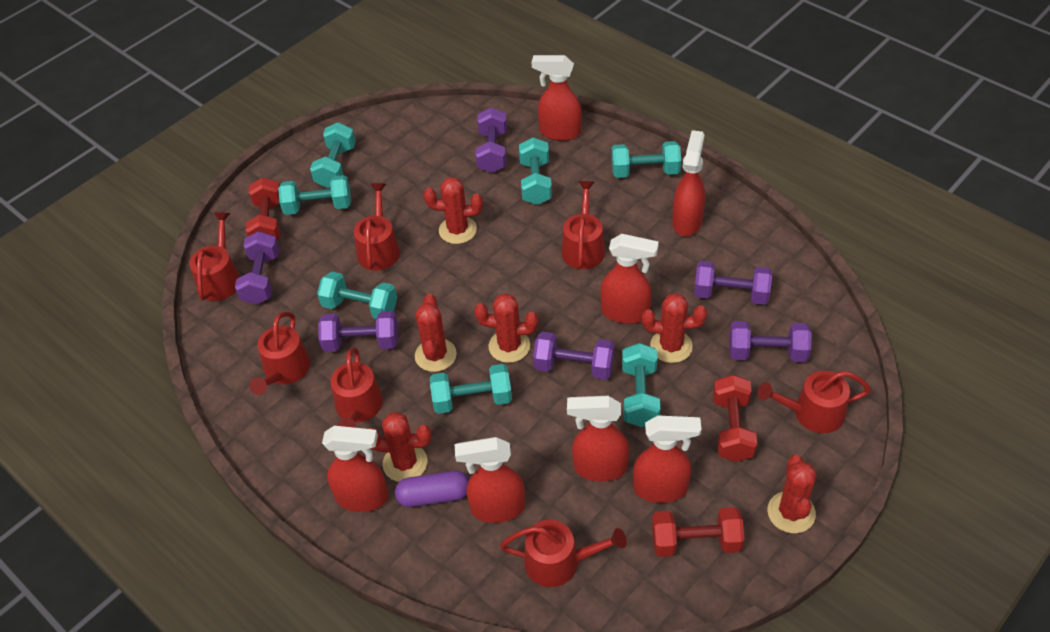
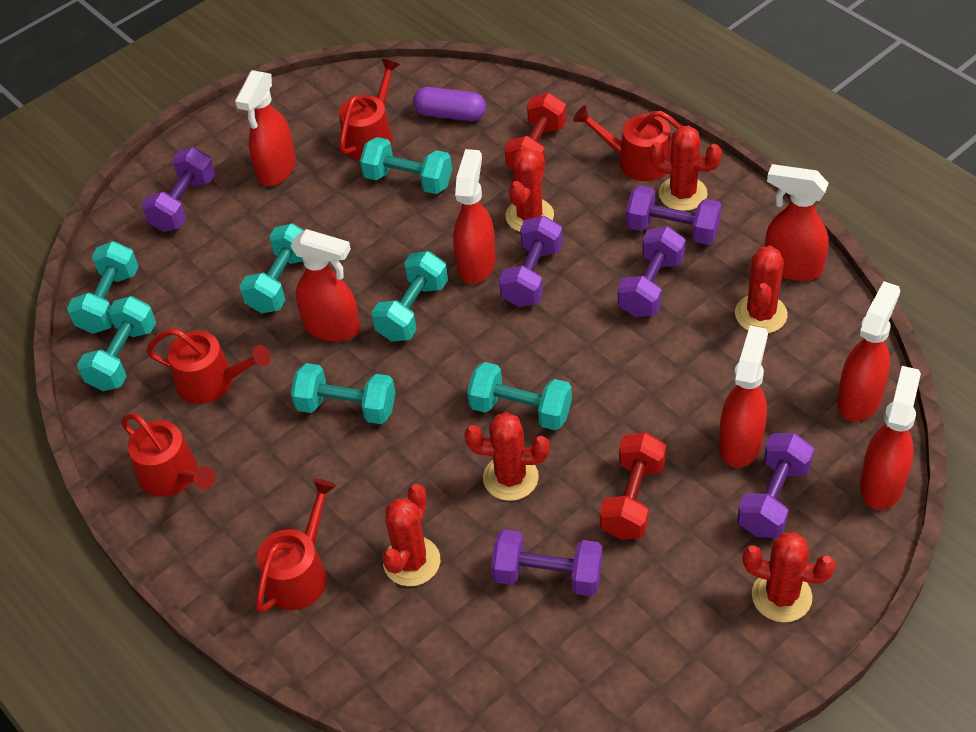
red dumbbell: 3 -> 2
red watering can: 7 -> 5

